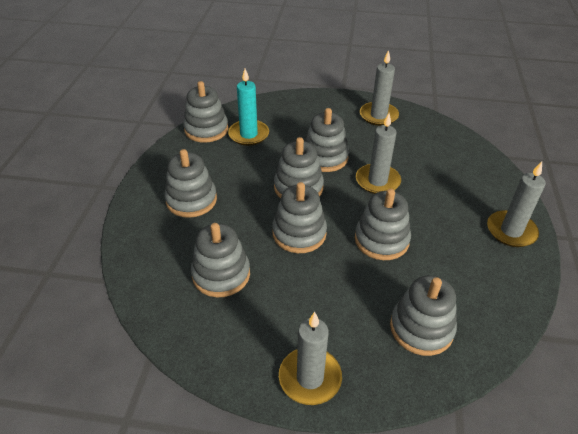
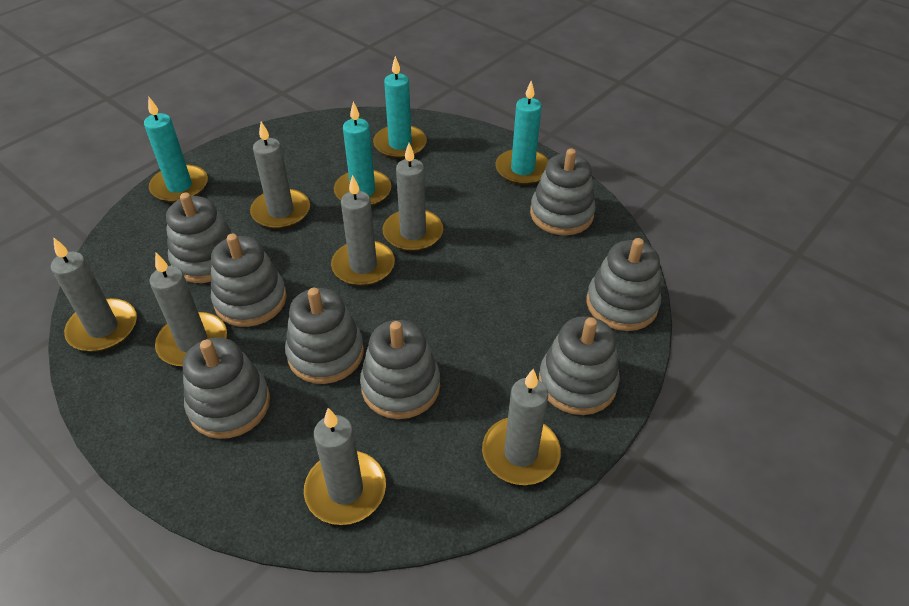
grey candle: 4 -> 7
turquoise candle: 1 -> 4

